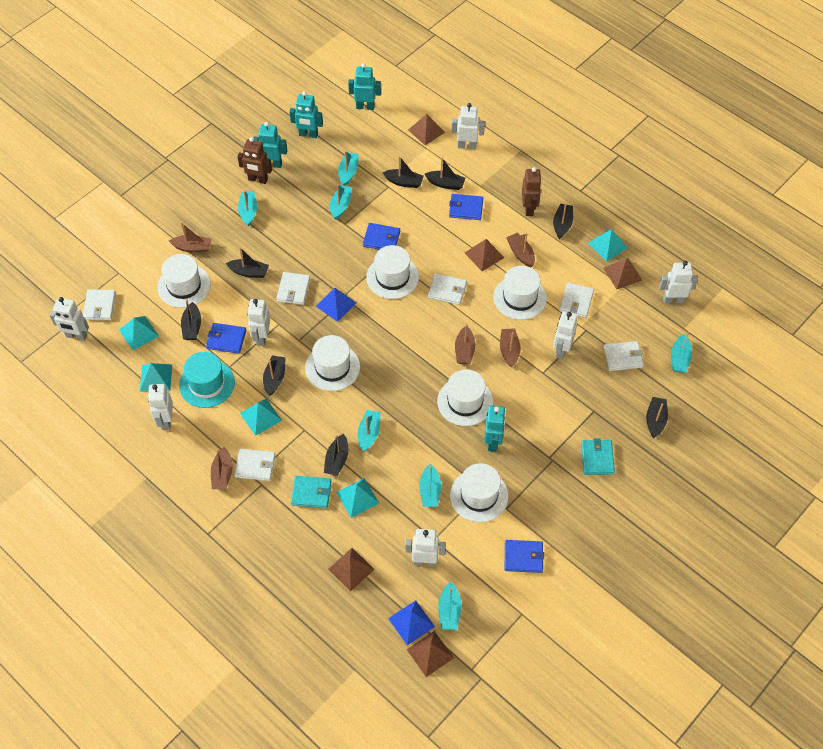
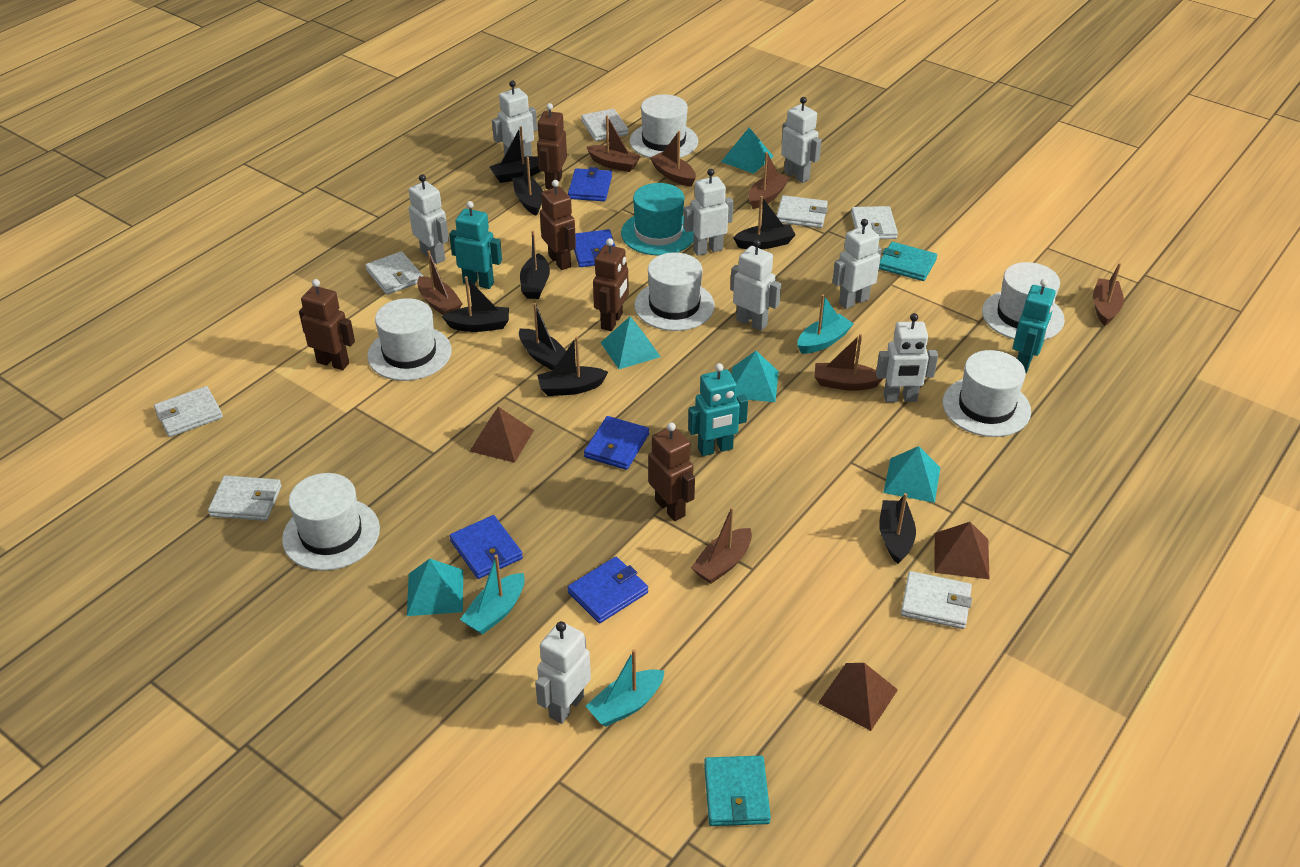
blue pyramid: 2 -> 0
blue wallet: 4 -> 5
brown boat: 5 -> 7
brown pyramid: 5 -> 3
brown robot: 2 -> 5
turquoise boat: 7 -> 3
turquoise robot: 4 -> 3
white robot: 7 -> 8
white wallet: 6 -> 7

